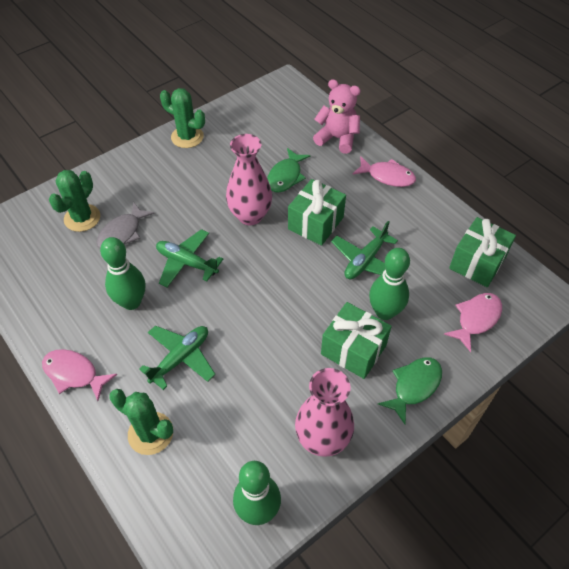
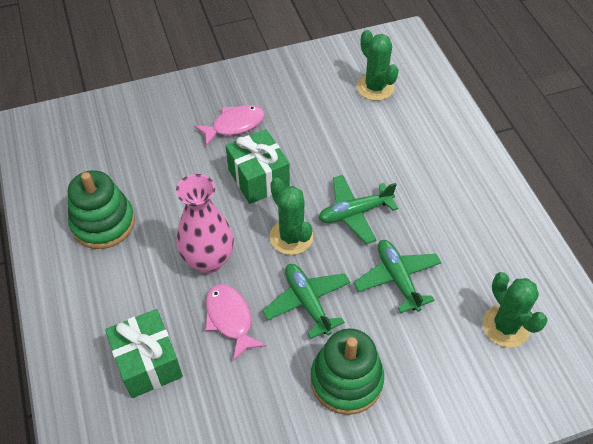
green bowling pin: 3 -> 0
green fish: 2 -> 0
green gift: 3 -> 2
green stacking toy: 0 -> 2
grey fish: 1 -> 0
pink fish: 3 -> 2
pink teddy bear: 1 -> 0
pink vase: 2 -> 1

